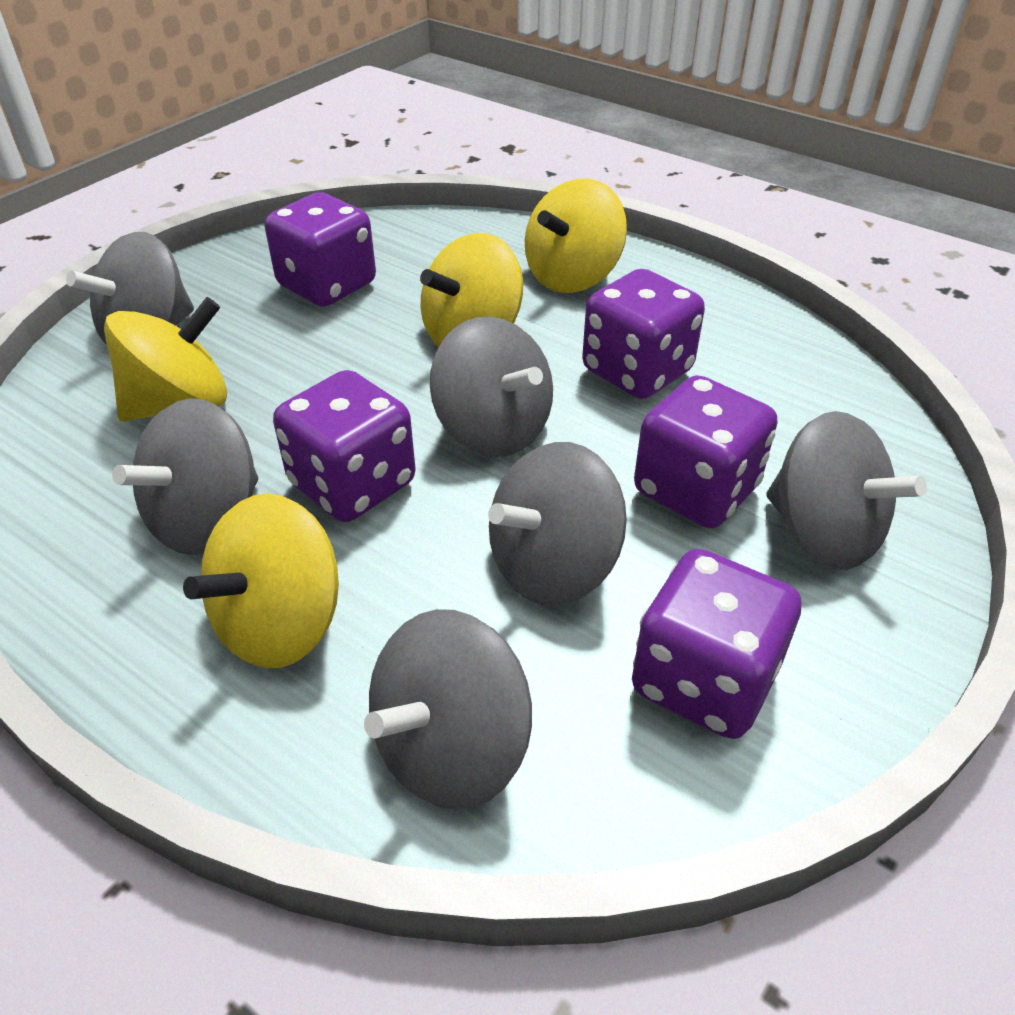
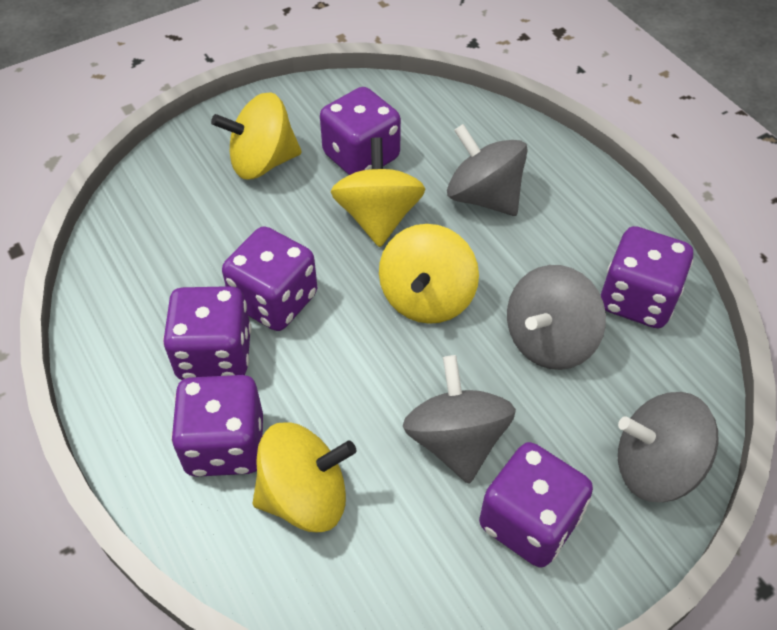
grey spinning top: 6 -> 4
purple dice: 5 -> 6

